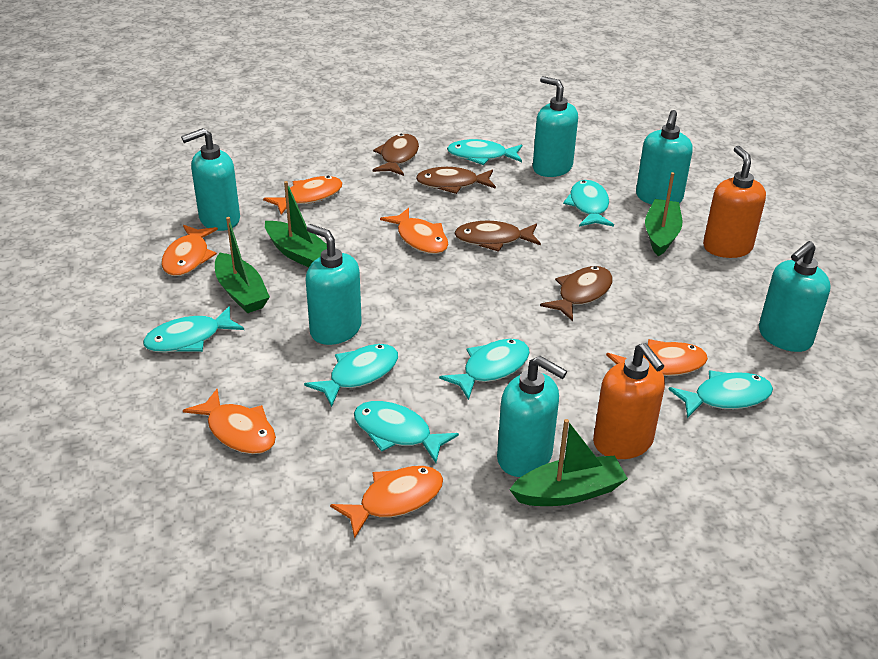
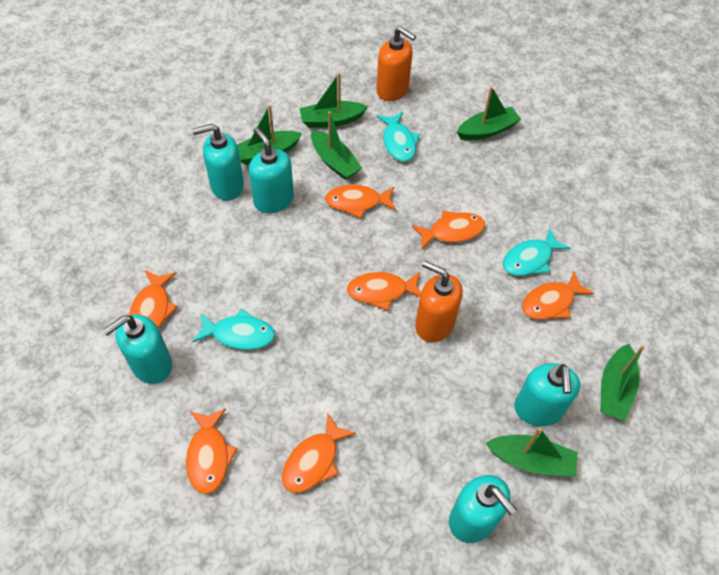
brown fish: 4 -> 0
green boat: 4 -> 6
orange fish: 6 -> 7
turquoise fish: 7 -> 3
turquoise soap dispenser: 6 -> 5

